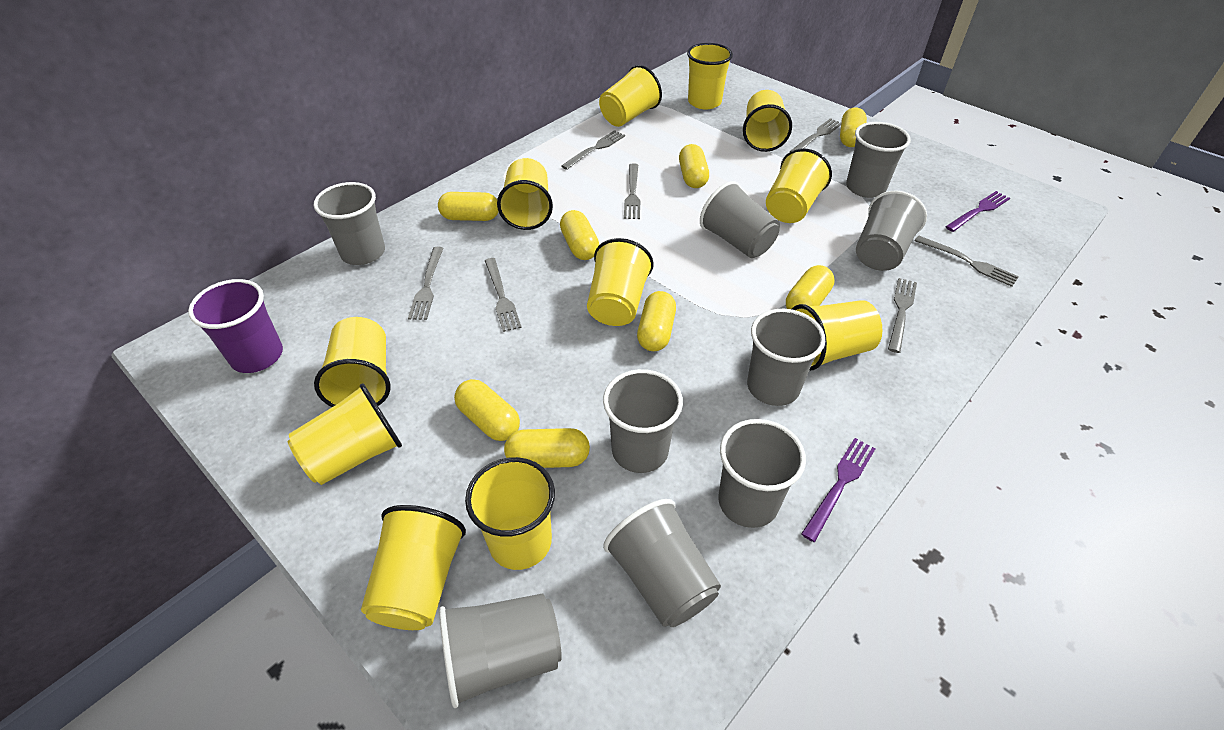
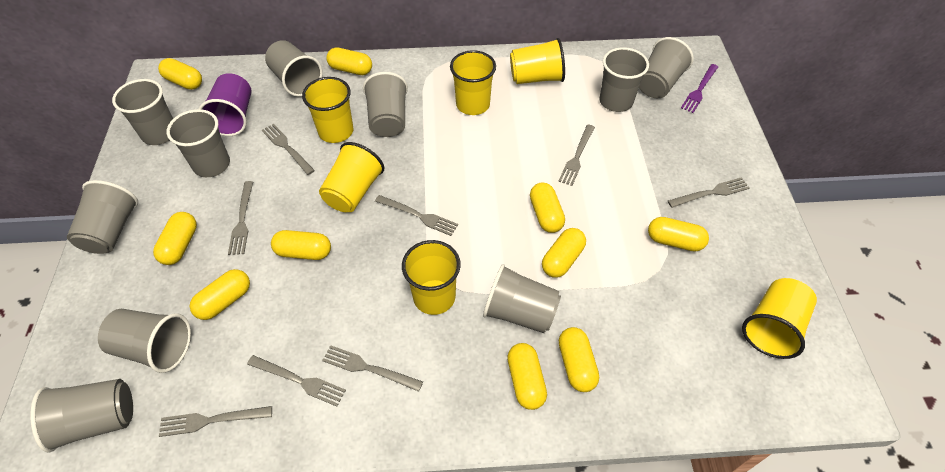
grey cup: 9 -> 10
grey fork: 7 -> 8
purple fork: 2 -> 1
yellow capsule: 8 -> 10
yellow cup: 11 -> 6

